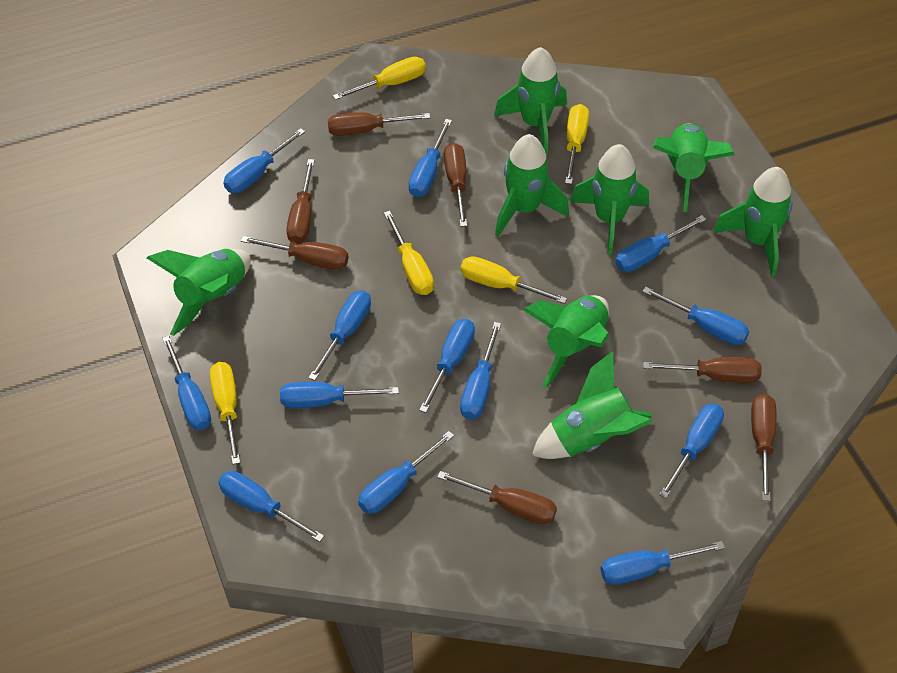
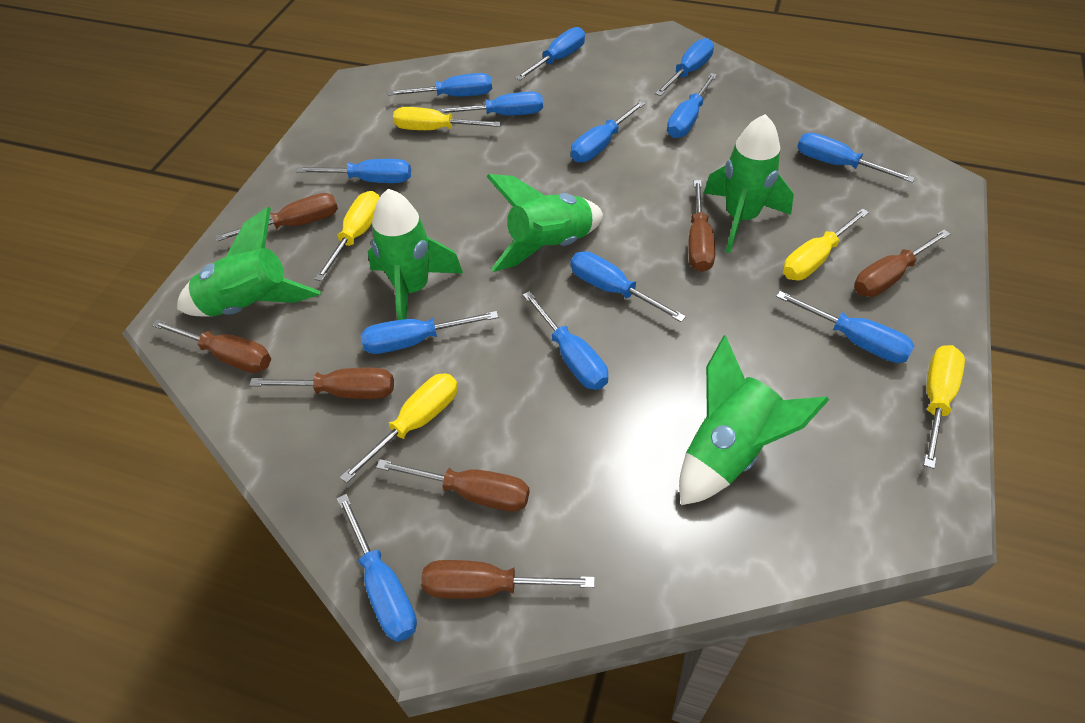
green rocket: 8 -> 5

